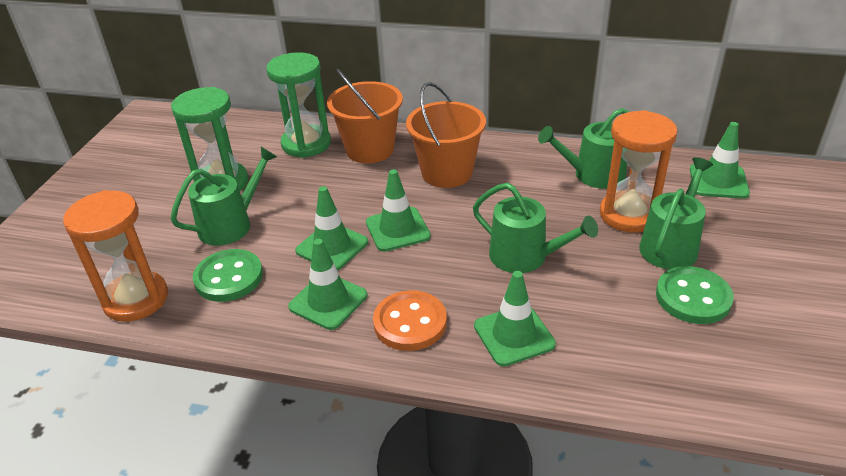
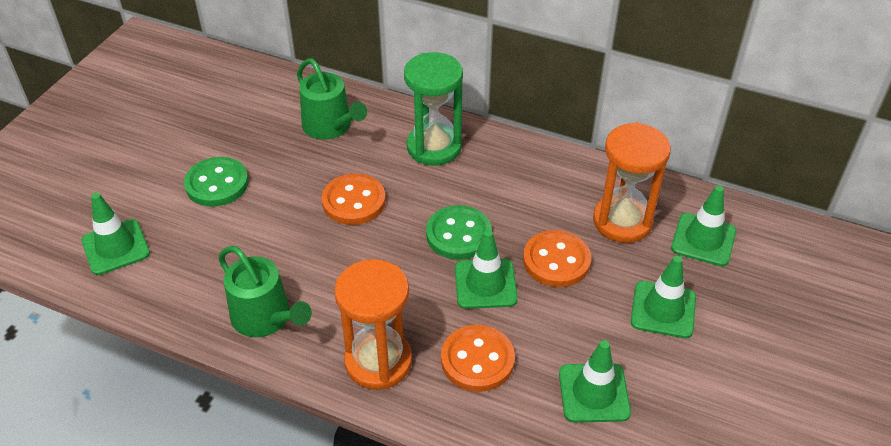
green hourglass: 2 -> 1
green watering can: 4 -> 2
orange bucket: 2 -> 0
orange button: 1 -> 3

